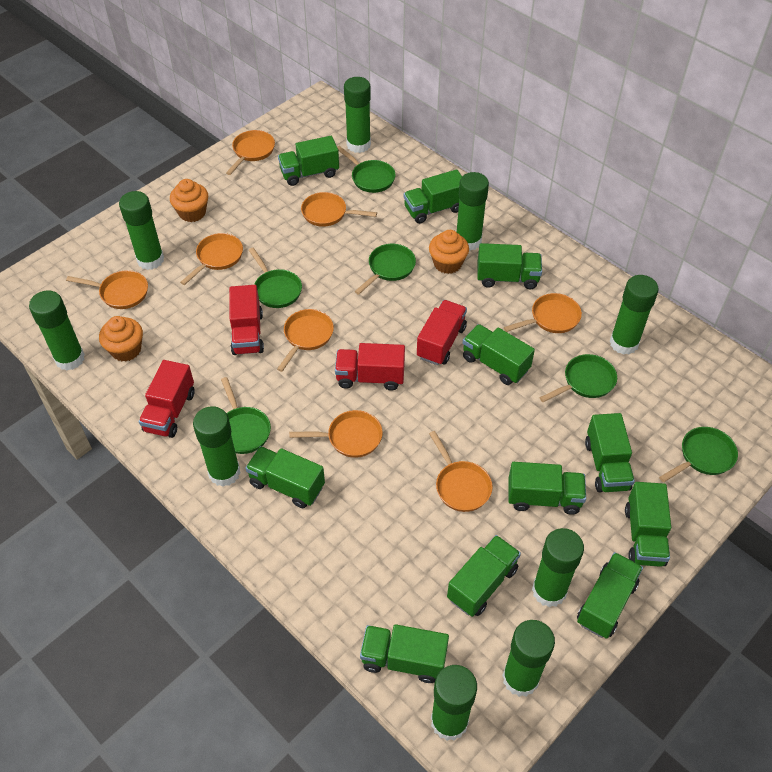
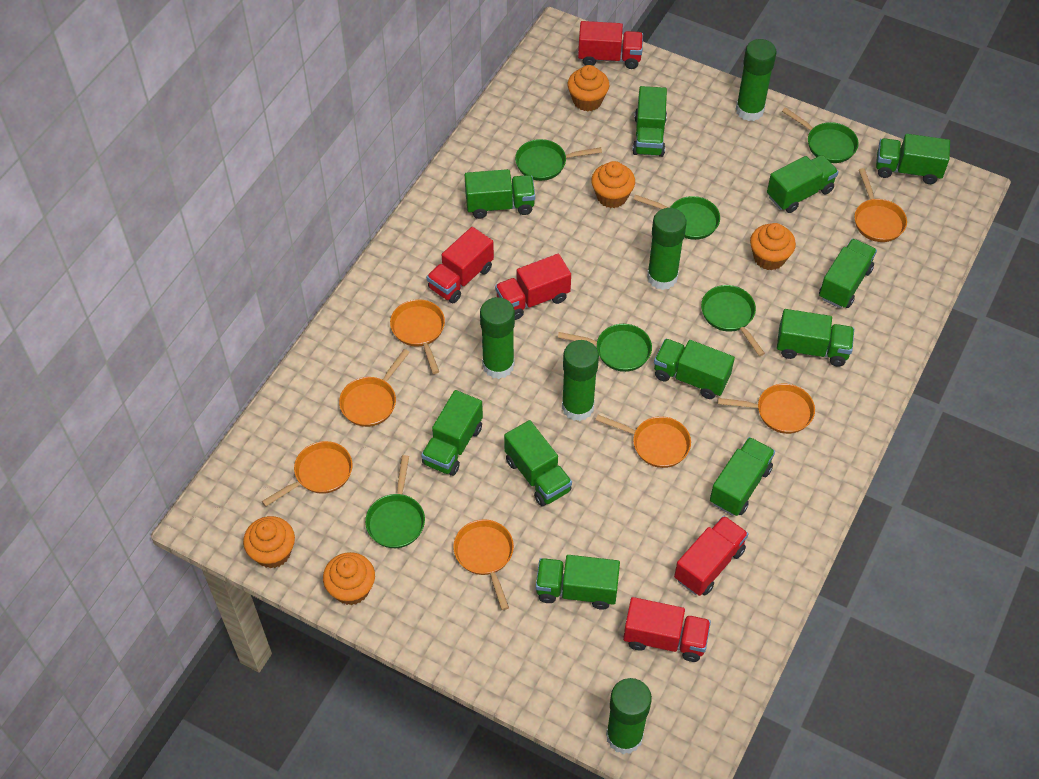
green glue stick: 9 -> 5
orange cupcake: 3 -> 5
orange pan: 8 -> 7
red truck: 4 -> 5

